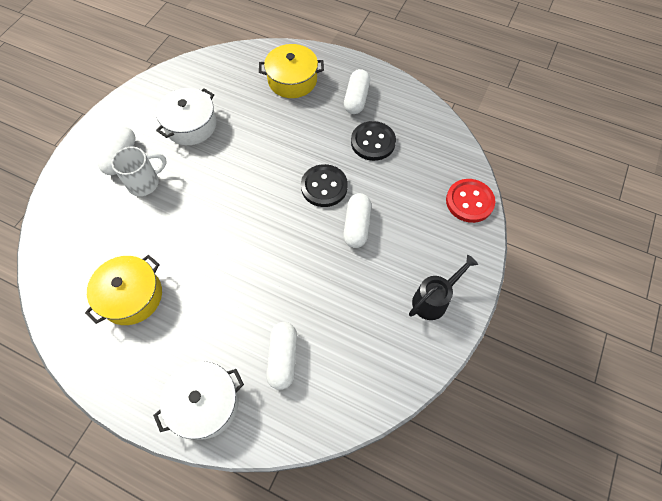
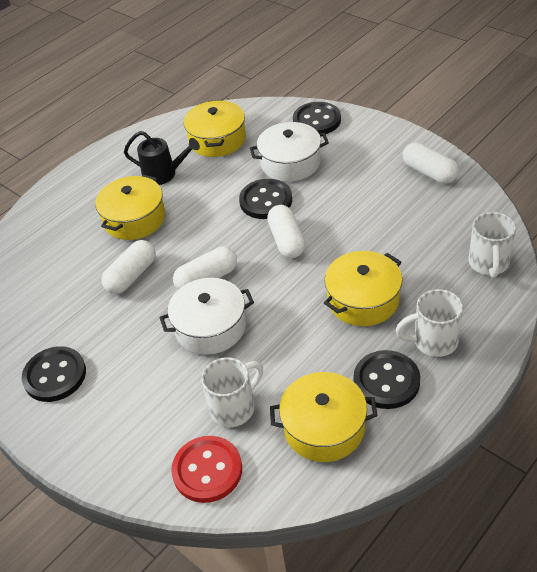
black button: 2 -> 4
white mug: 1 -> 3
yellow pot: 2 -> 4

